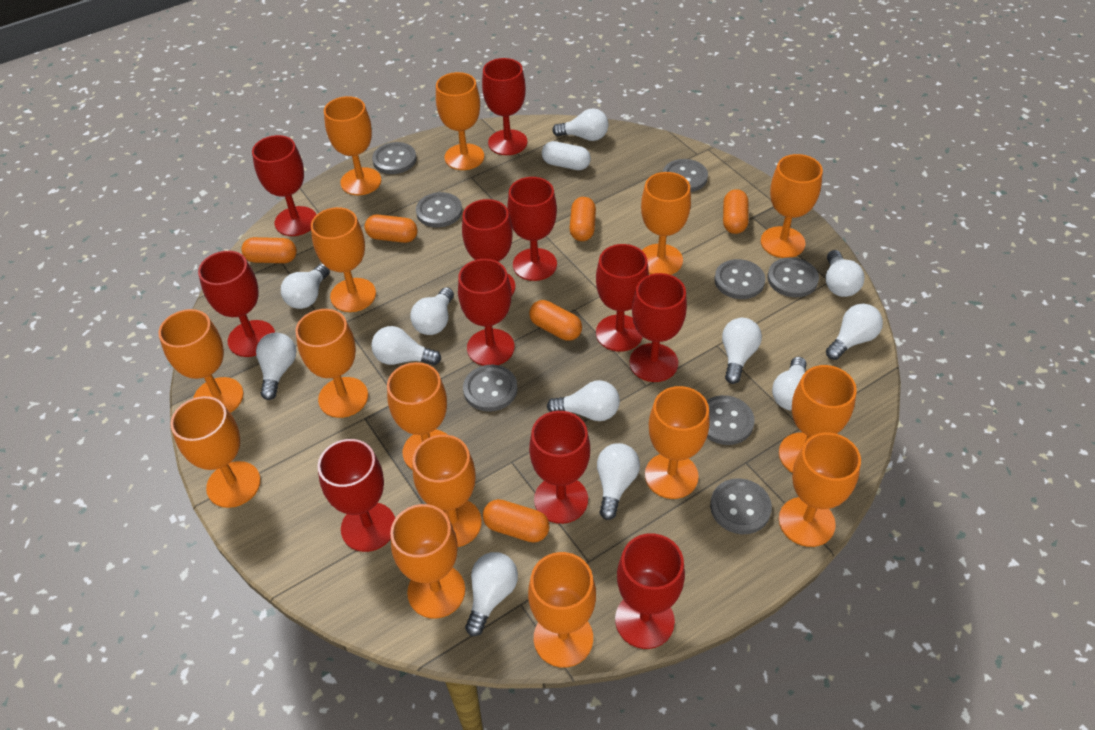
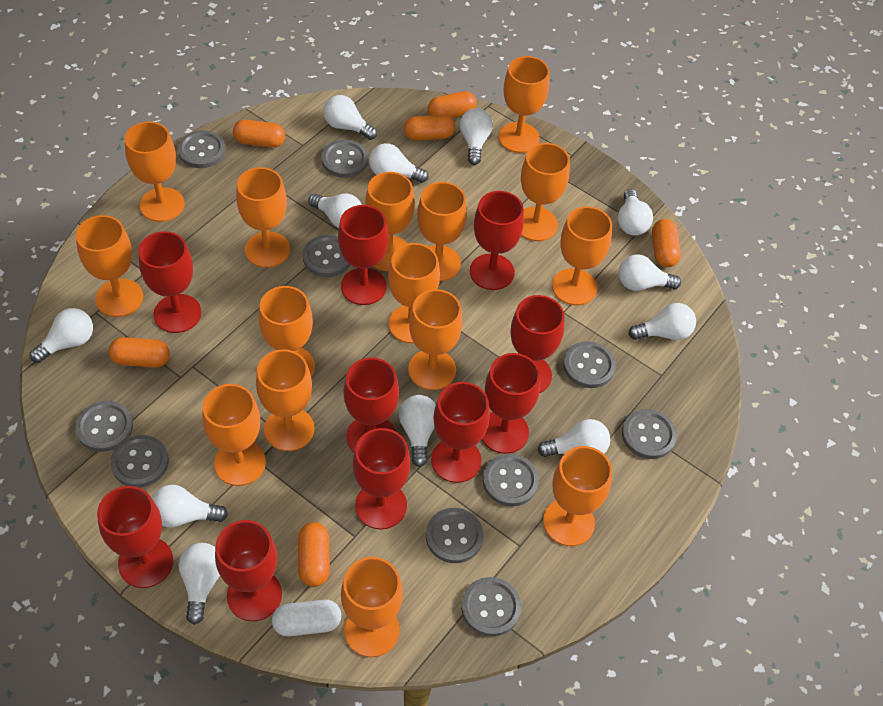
grey button: 8 -> 10
red goblet: 11 -> 10

